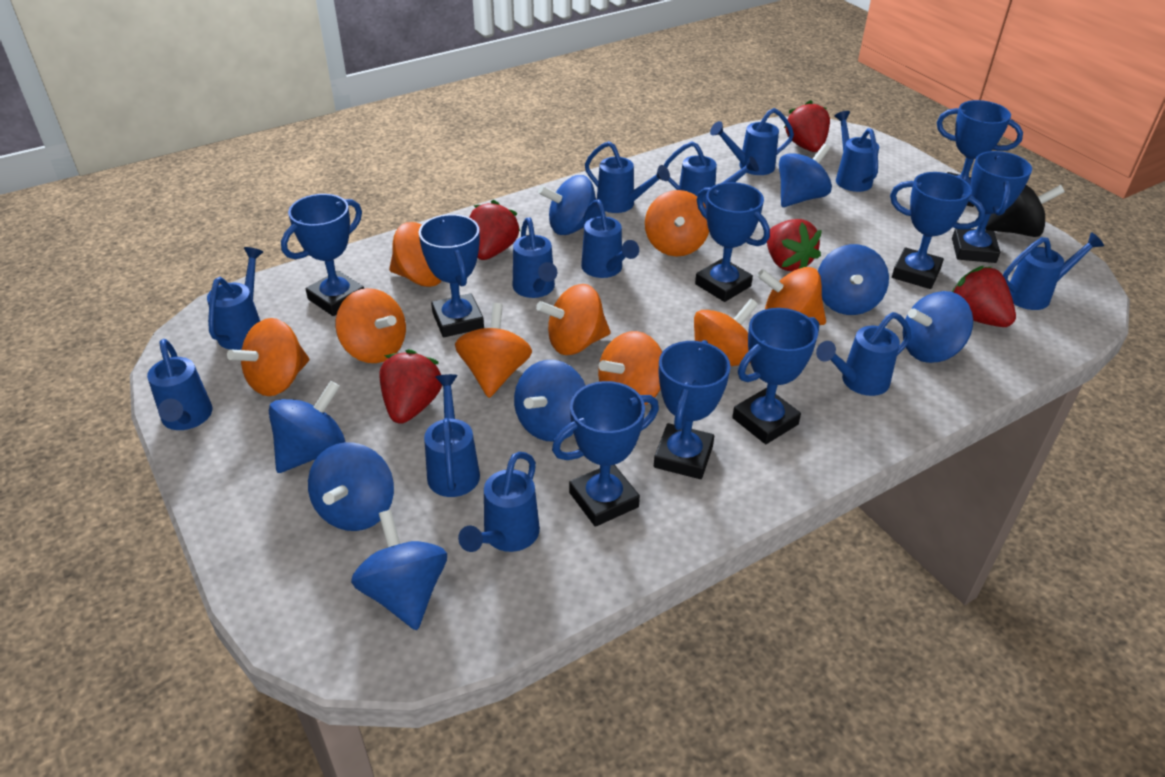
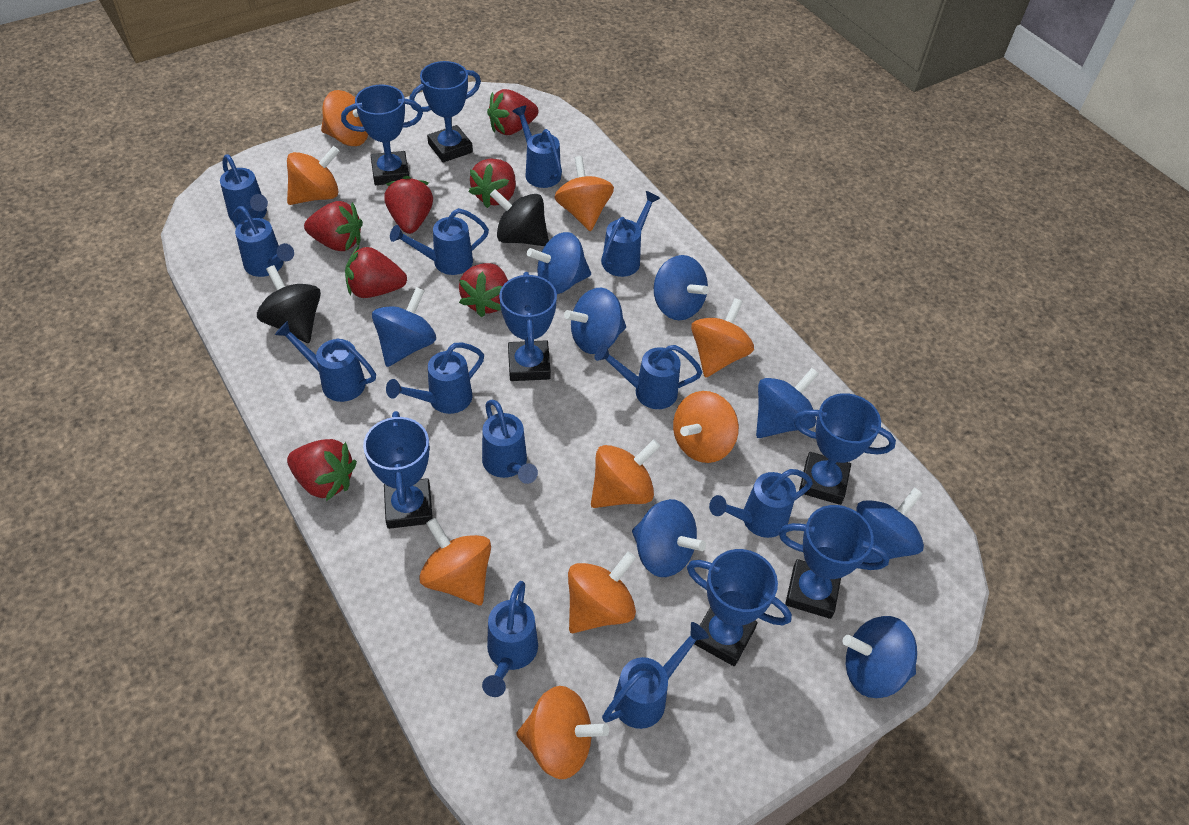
black spinning top: 1 -> 2
blue trophy: 9 -> 7
red strawberry: 5 -> 7

